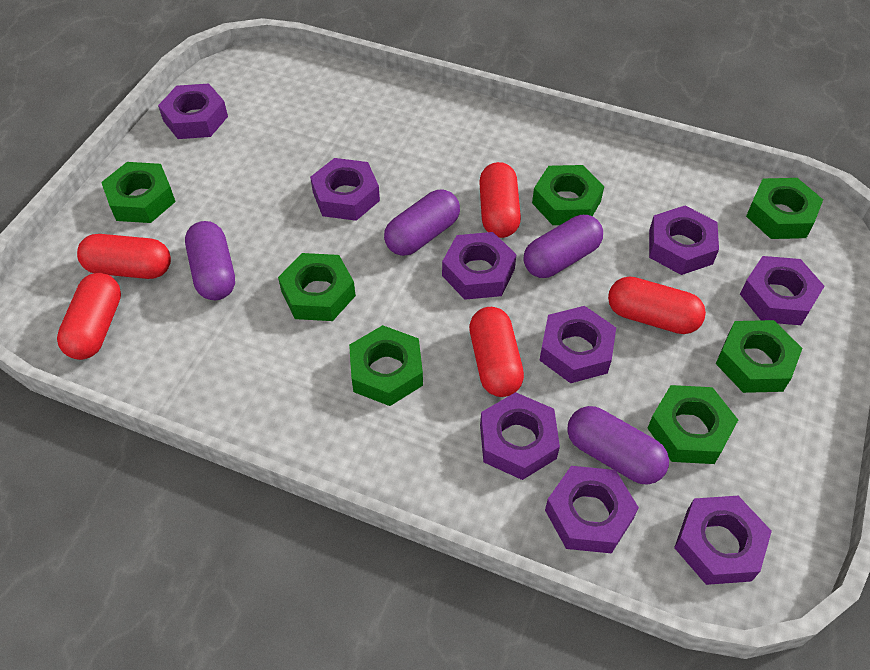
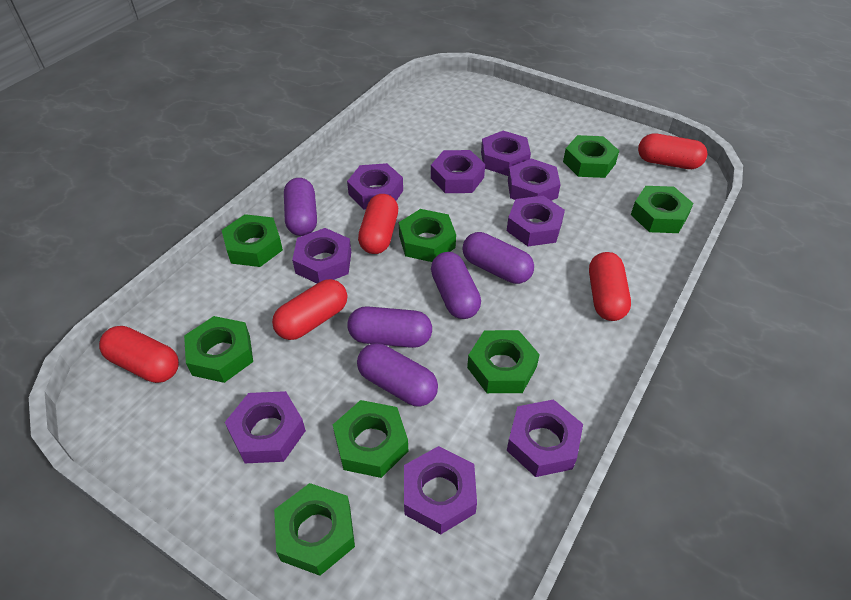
green nut: 7 -> 8
purple capsule: 4 -> 5

